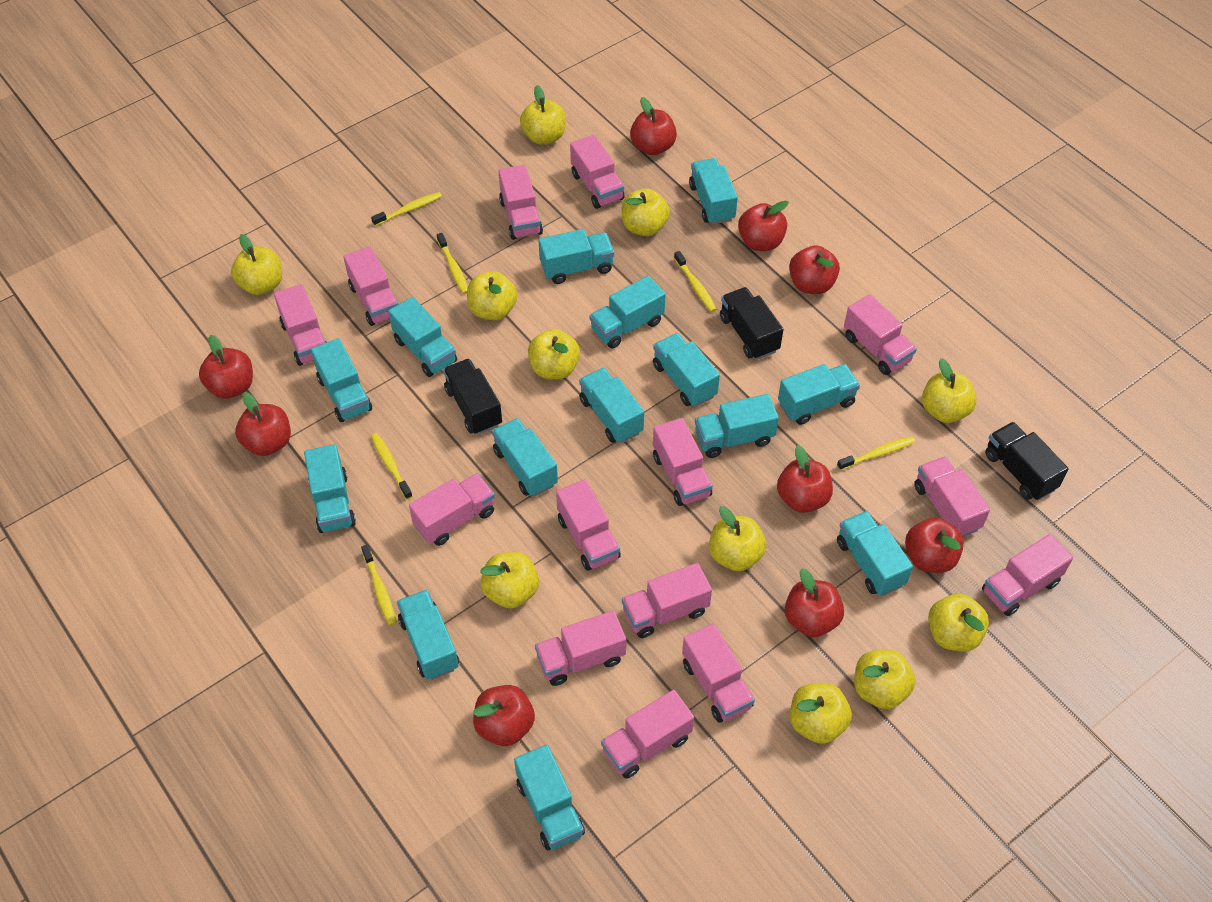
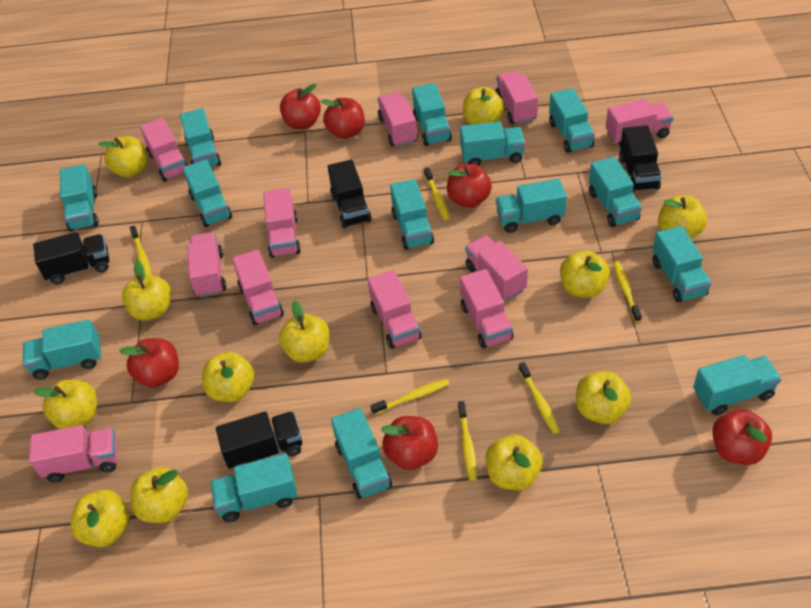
black truck: 3 -> 4
pink truck: 14 -> 11
red apple: 9 -> 6
yellow apple: 11 -> 12

